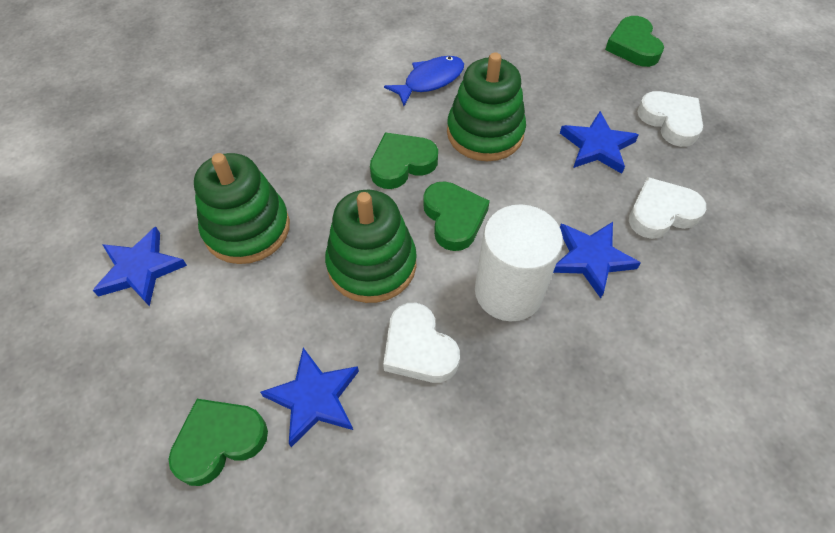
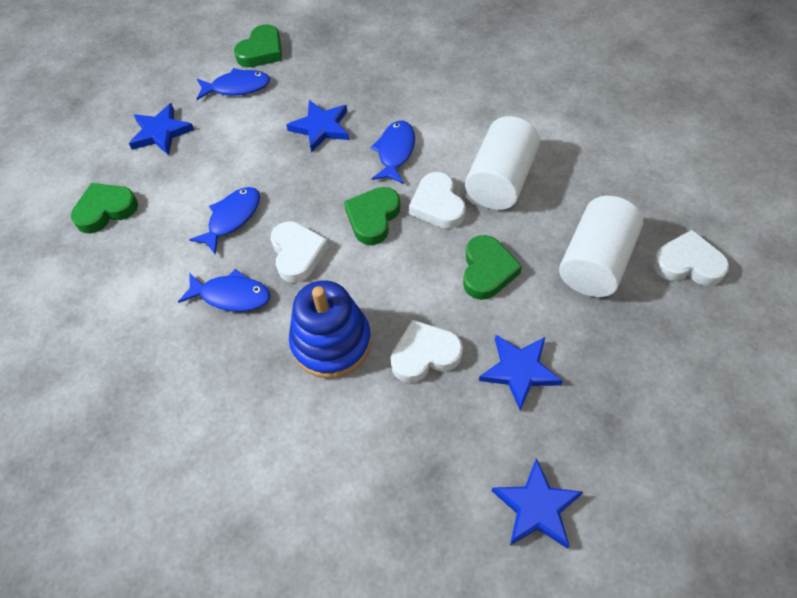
blue fish: 1 -> 4
blue stacking toy: 0 -> 1
green stacking toy: 3 -> 0
white cylinder: 1 -> 2
white heart: 3 -> 4

